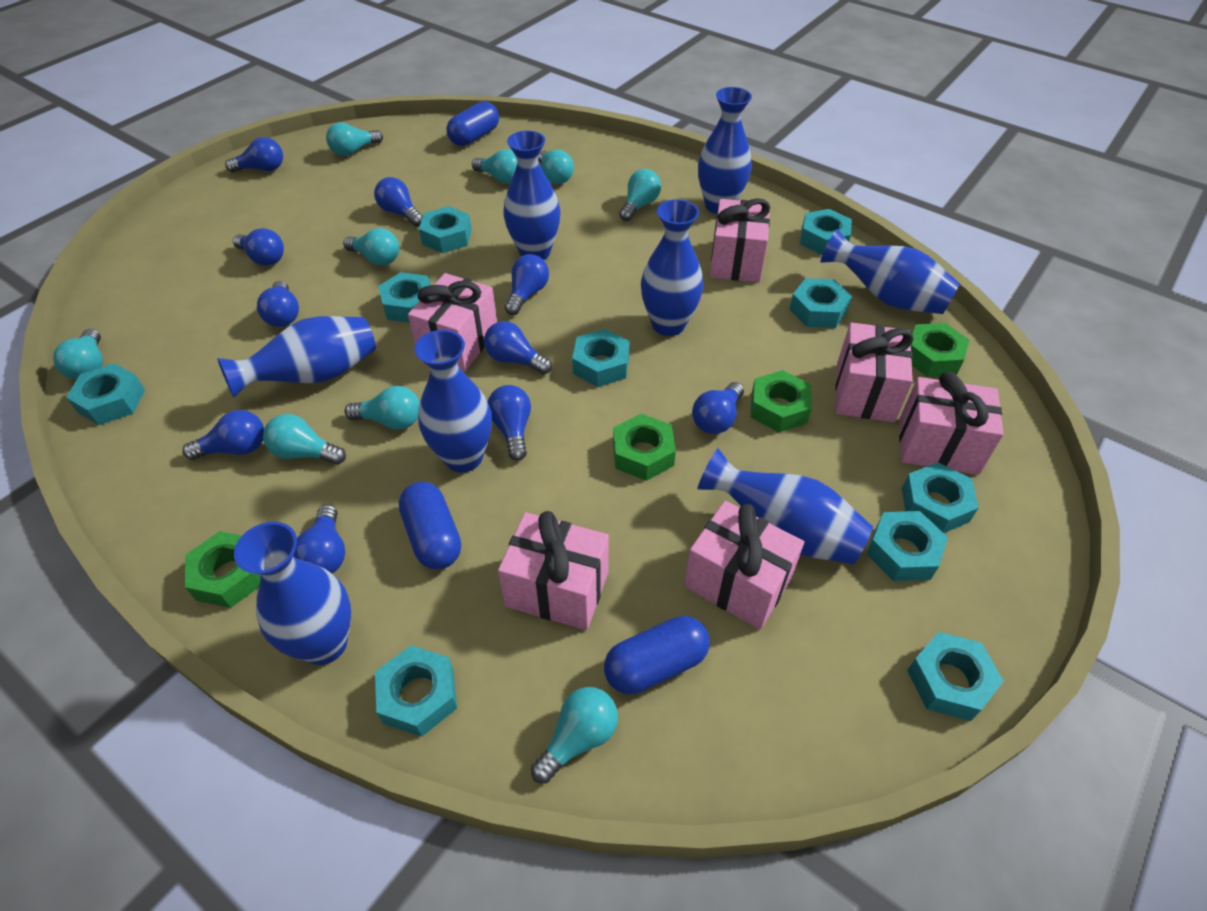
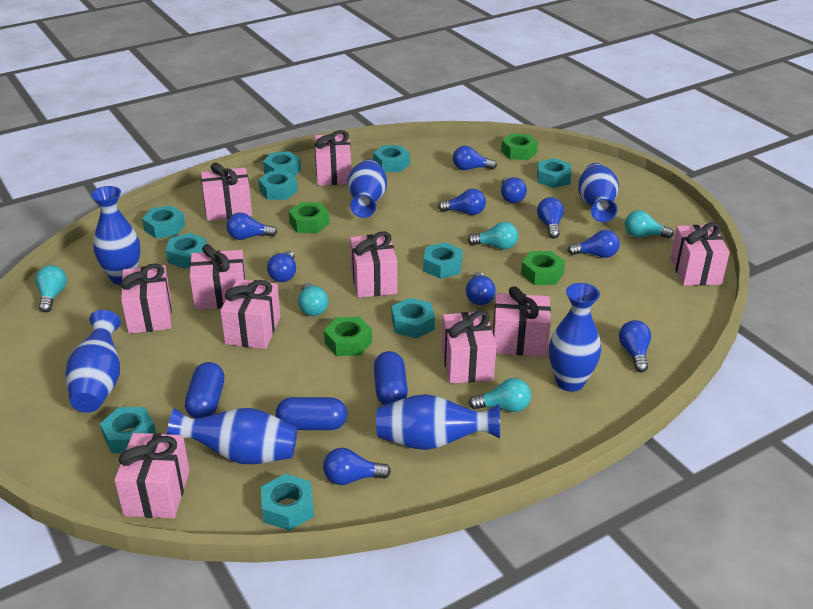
blue vase: 8 -> 7
pink gift: 6 -> 10
turquoise light bulb: 9 -> 5

